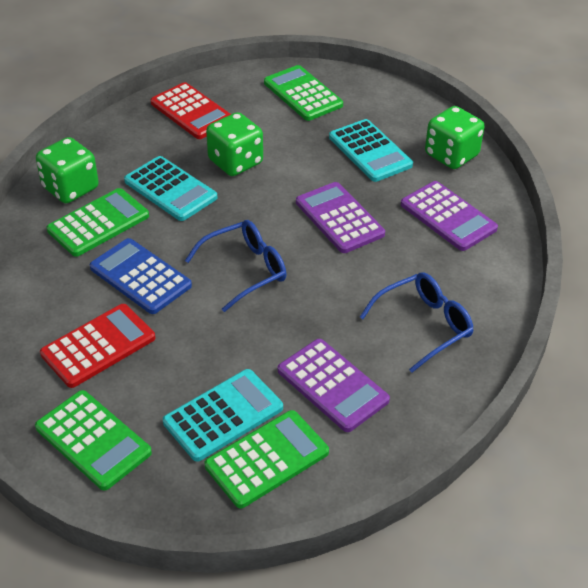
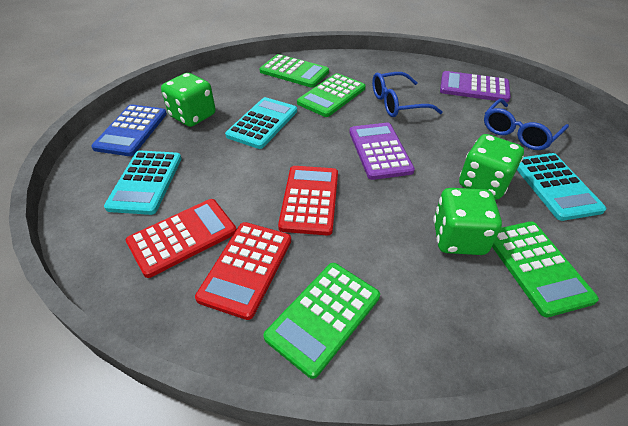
purple calculator: 3 -> 2
red calculator: 2 -> 3

